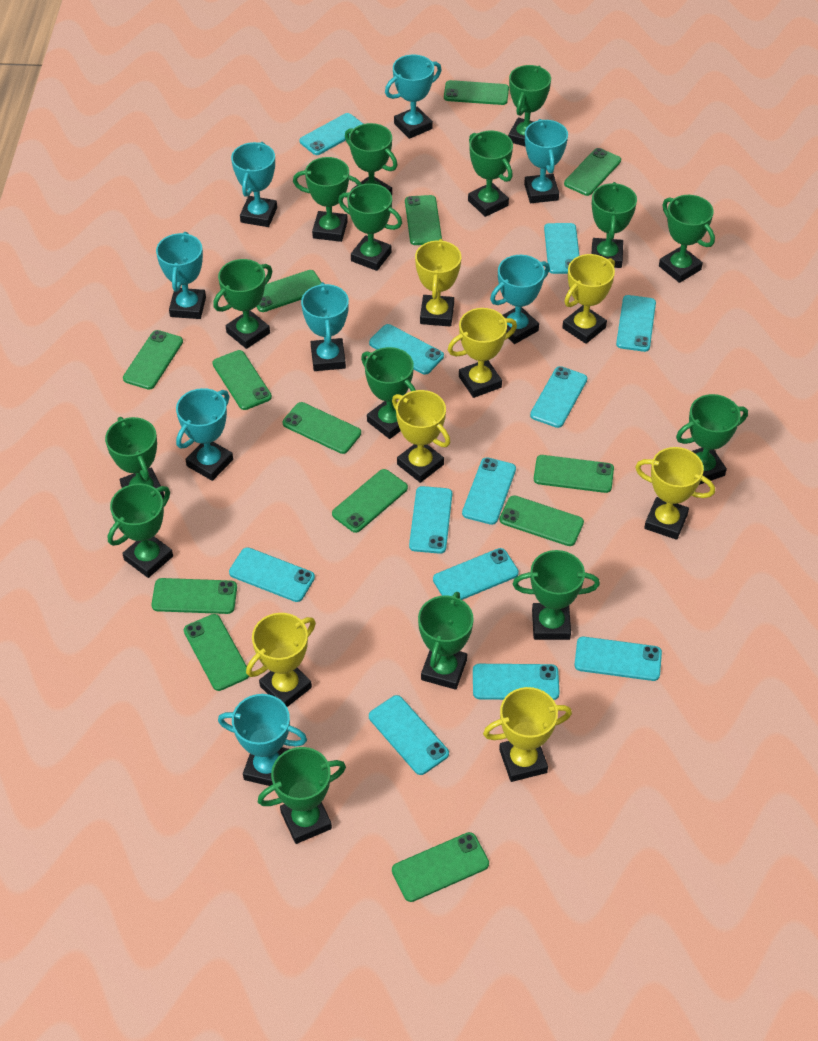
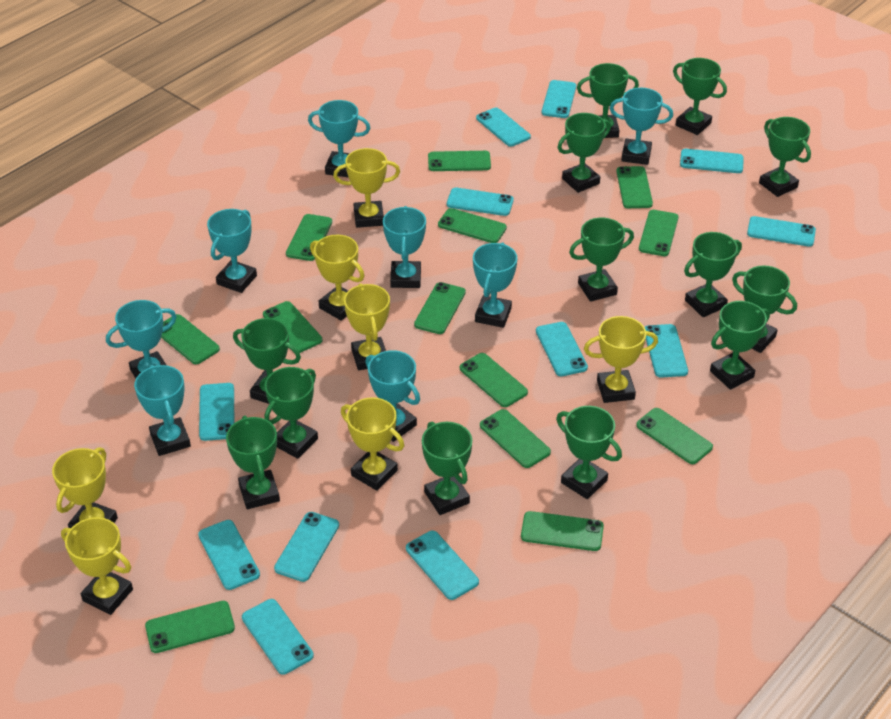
green trophy: 15 -> 13

